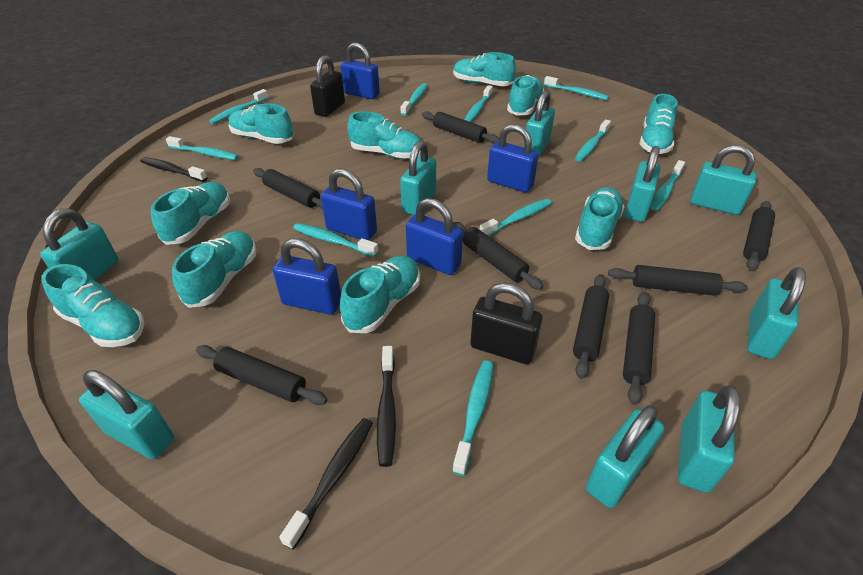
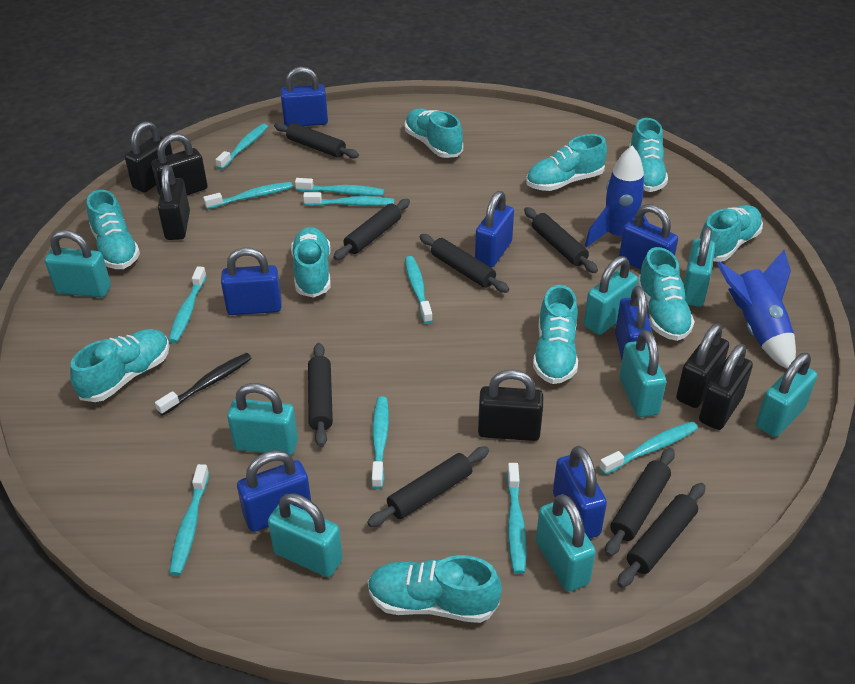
black padlock: 2 -> 6
black toothbrush: 3 -> 1
blue padlock: 5 -> 7
blue rocket: 0 -> 2
turquoise padlock: 9 -> 8

